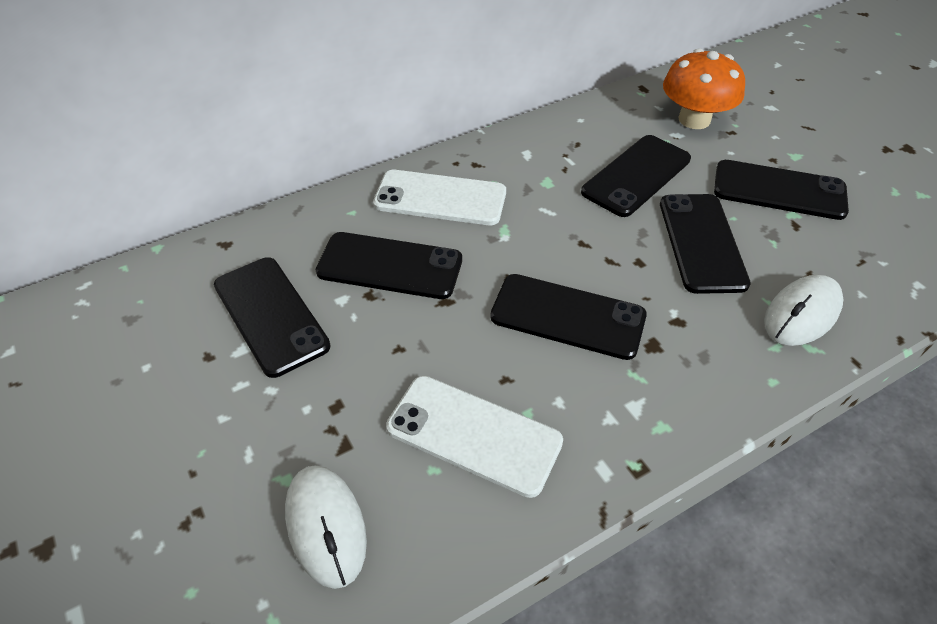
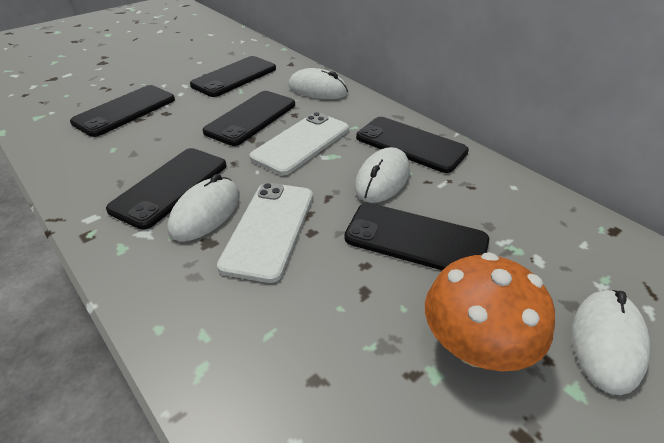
white mouse: 2 -> 4

